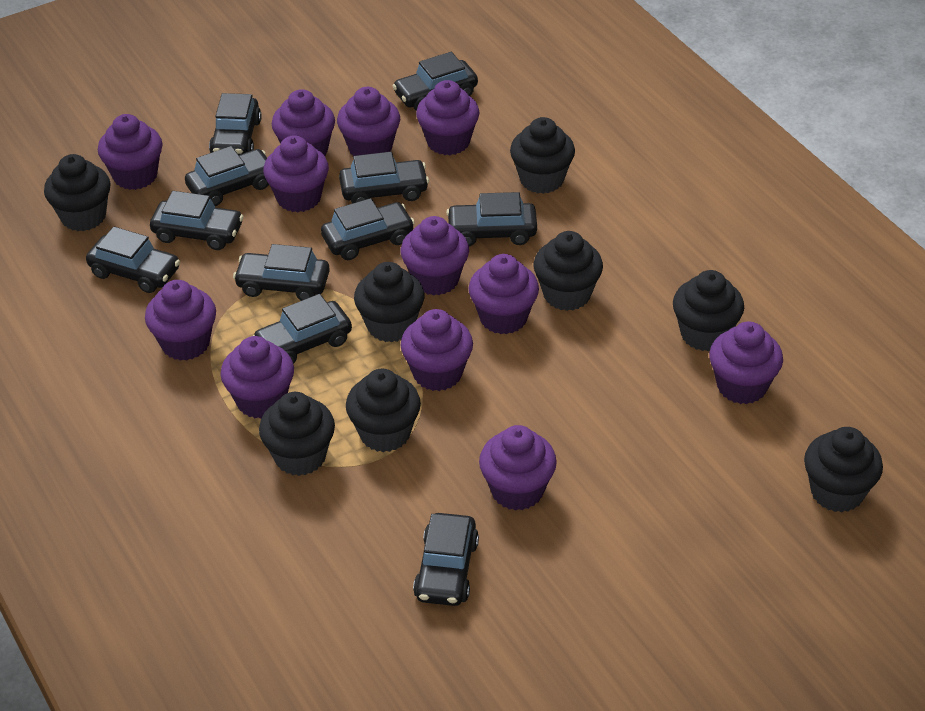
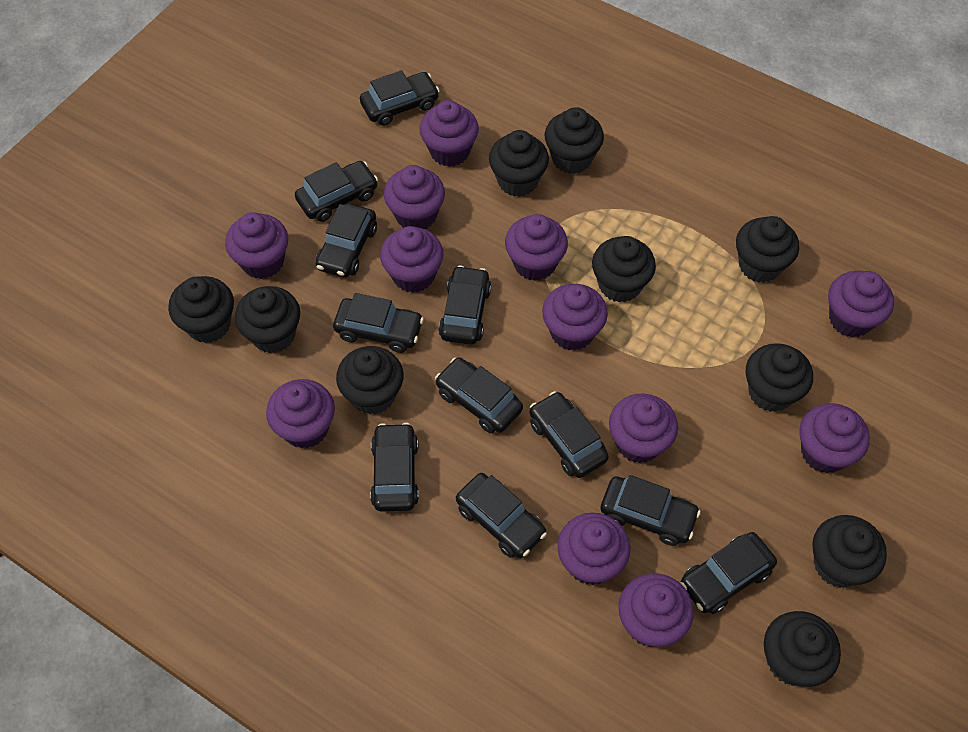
black cupcake: 8 -> 10

